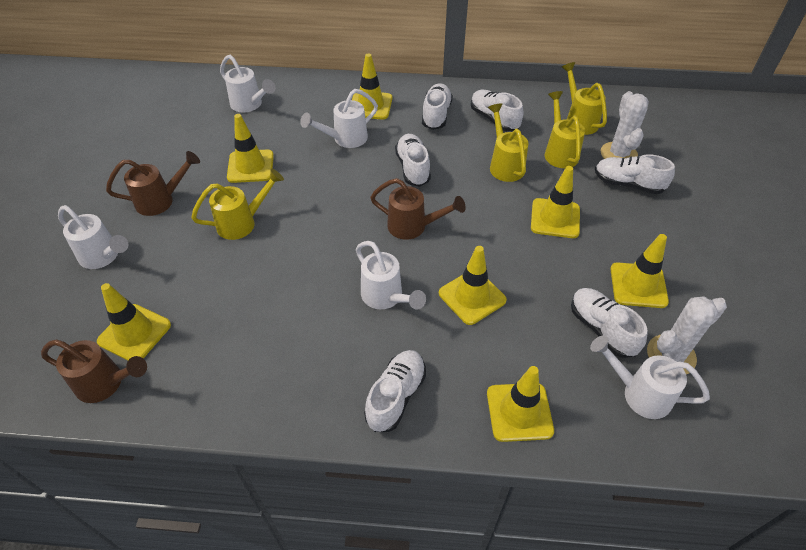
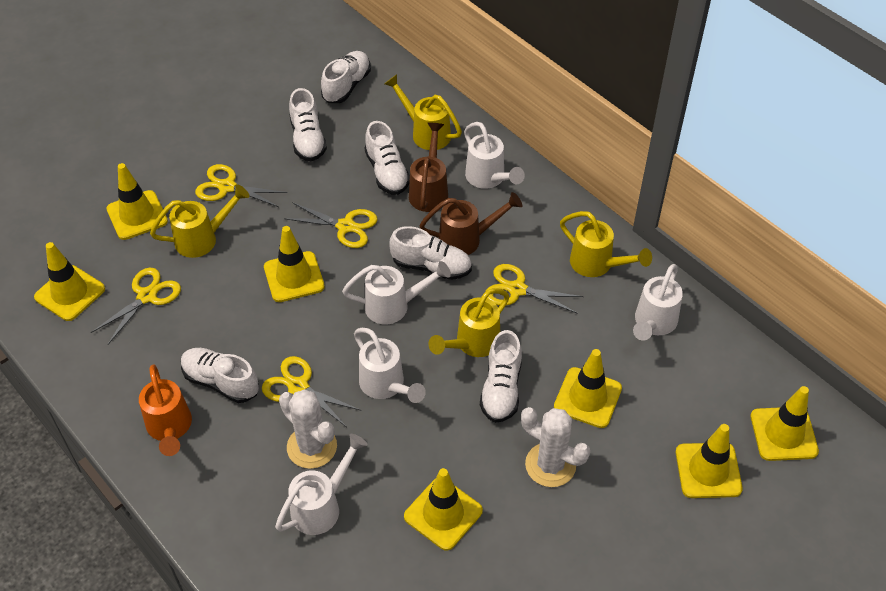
brown watering can: 3 -> 2
orange watering can: 0 -> 1
yellow scissors: 0 -> 5

